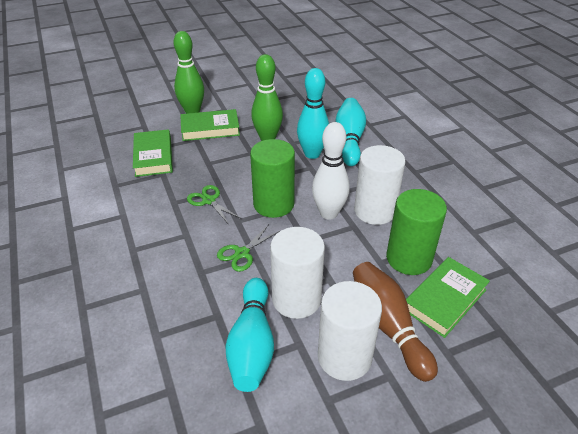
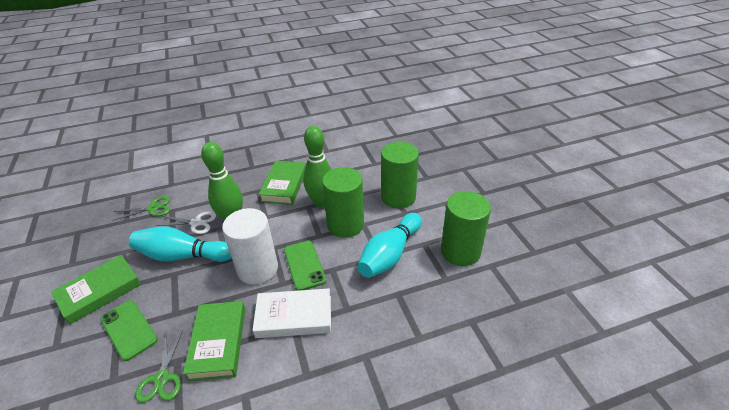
brown bowling pin: 1 -> 0
green cylinder: 2 -> 3
green phone: 0 -> 2
turquoise bowling pin: 3 -> 2
white book: 0 -> 1
white bowling pin: 1 -> 0
white cylinder: 3 -> 1
white scissors: 0 -> 1

